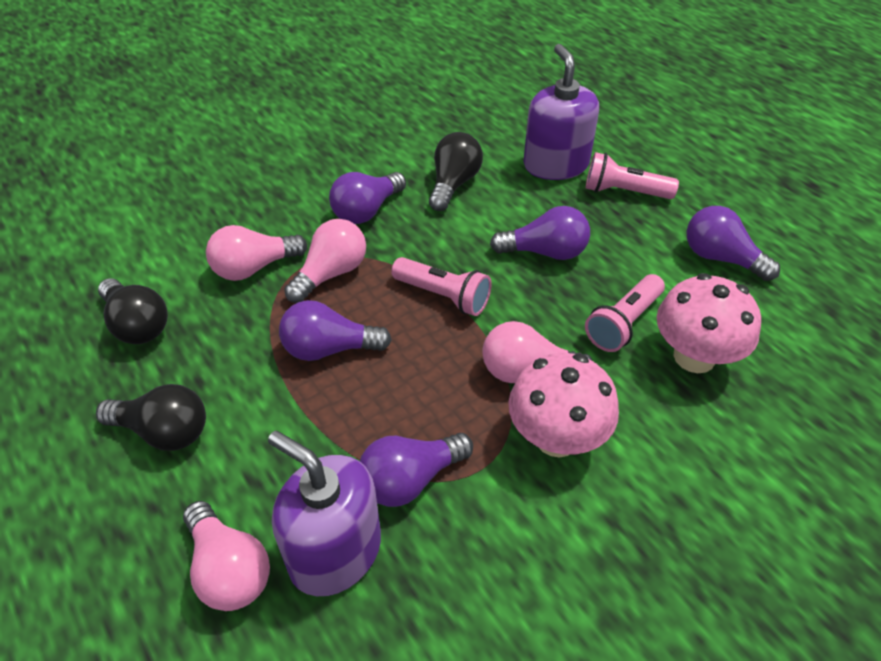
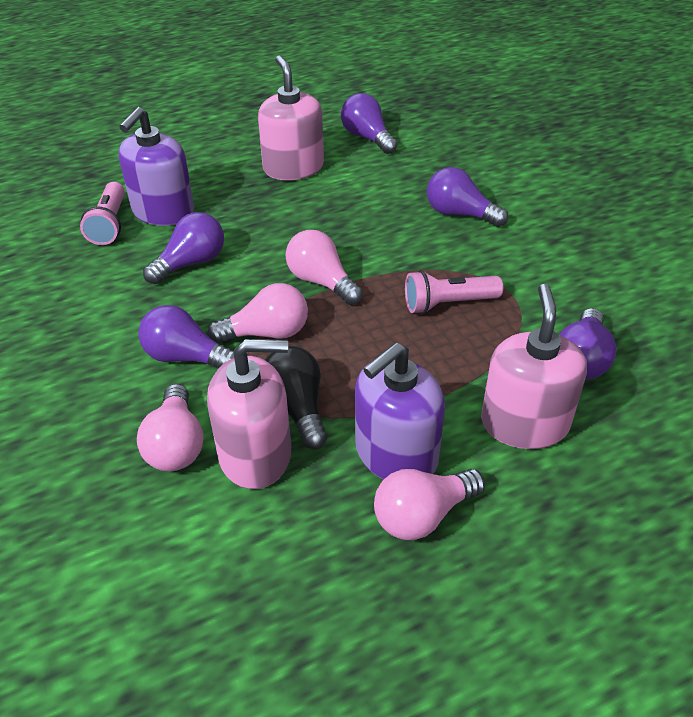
black light bulb: 3 -> 1
pink flashlight: 3 -> 2
pink mushroom: 2 -> 0
pink soap dispenser: 0 -> 3

